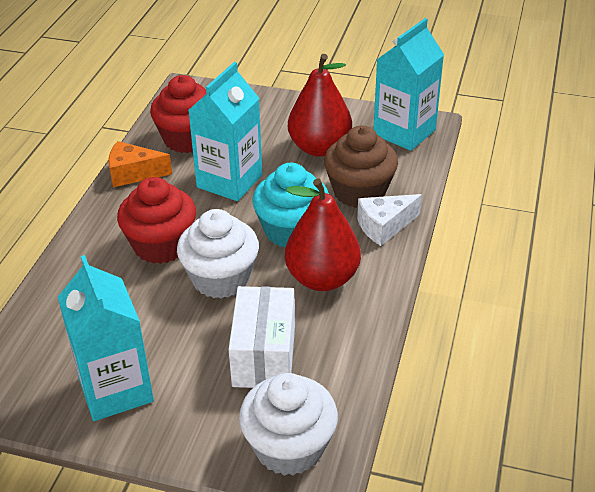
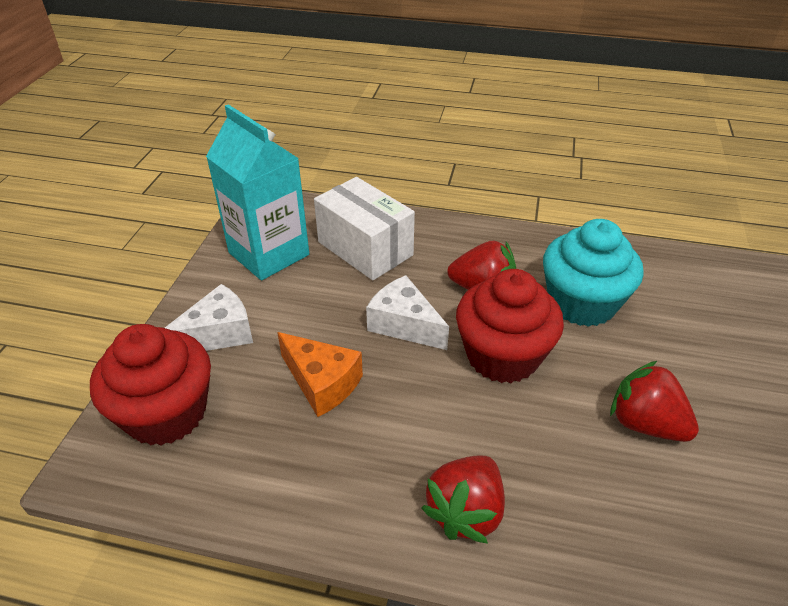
brown cupcake: 1 -> 0
red pear: 2 -> 0
red strawberry: 0 -> 3
turquoise carton: 3 -> 1
white cheese: 1 -> 2
white cupcake: 2 -> 0

